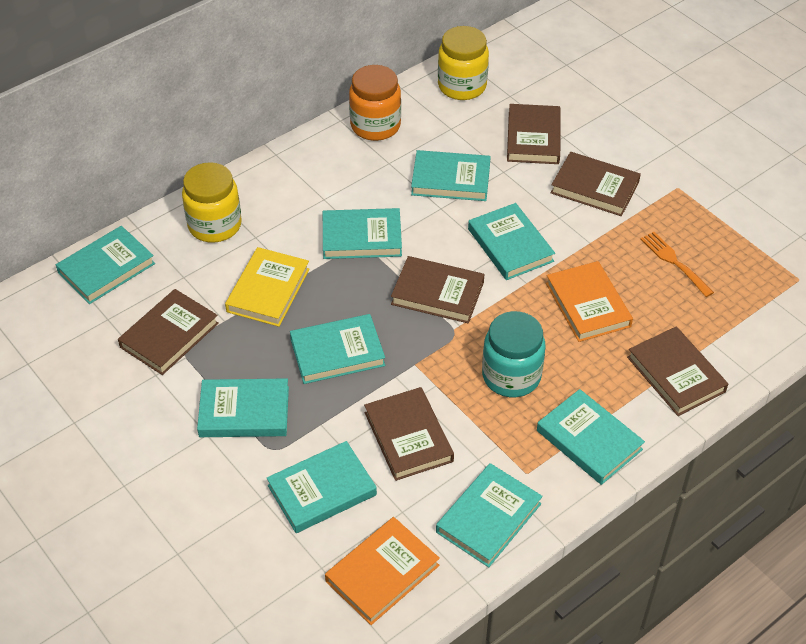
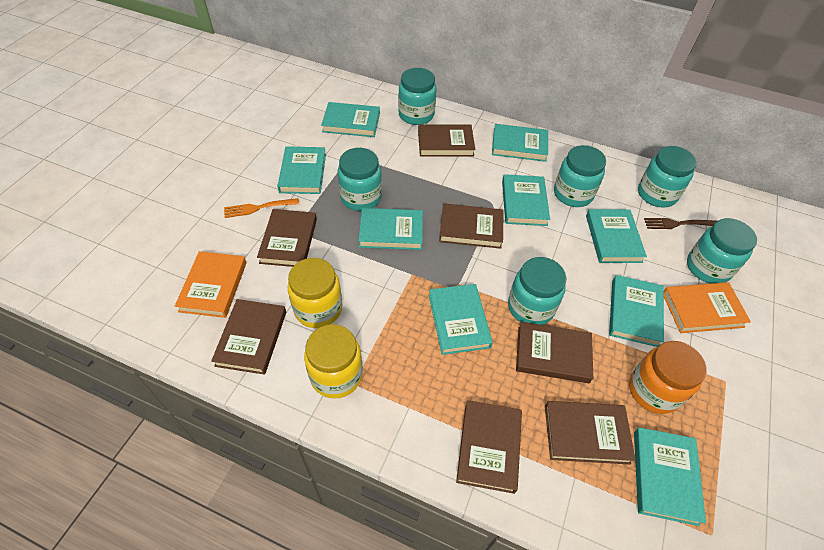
brown book: 6 -> 7
brown fork: 0 -> 1
turquoise jar: 1 -> 6
yellow book: 1 -> 0

